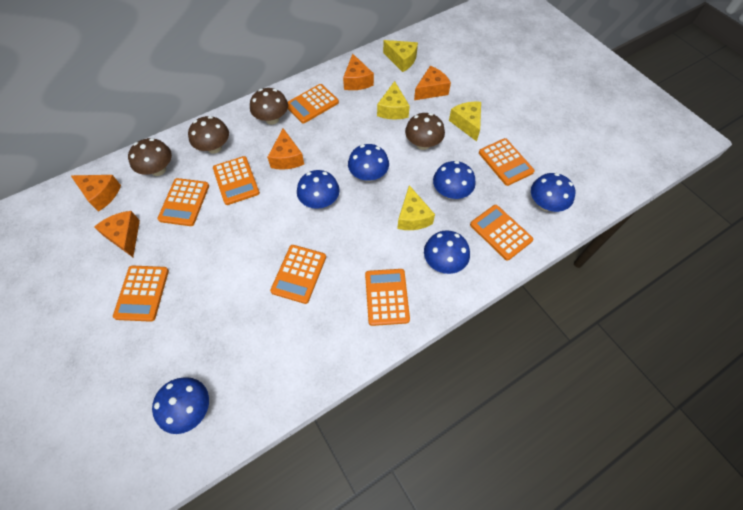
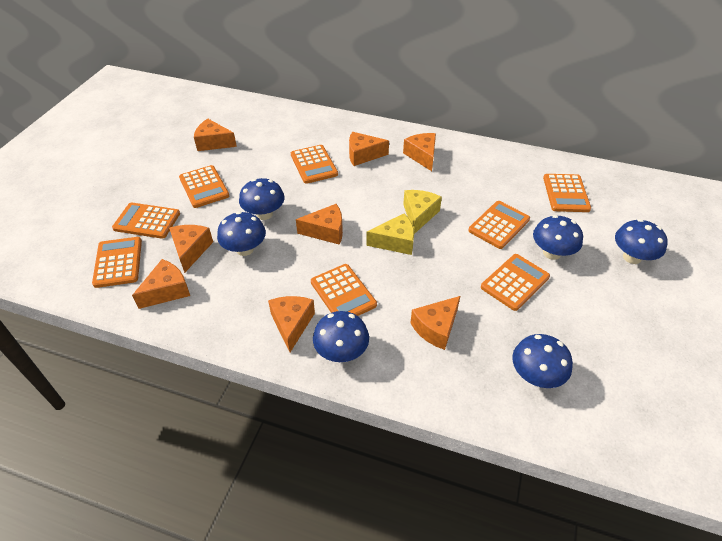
brown mushroom: 4 -> 0
orange cheese: 5 -> 8
yellow cheese: 4 -> 2

